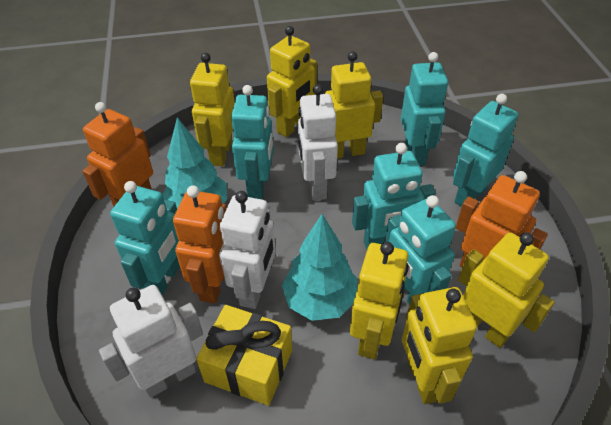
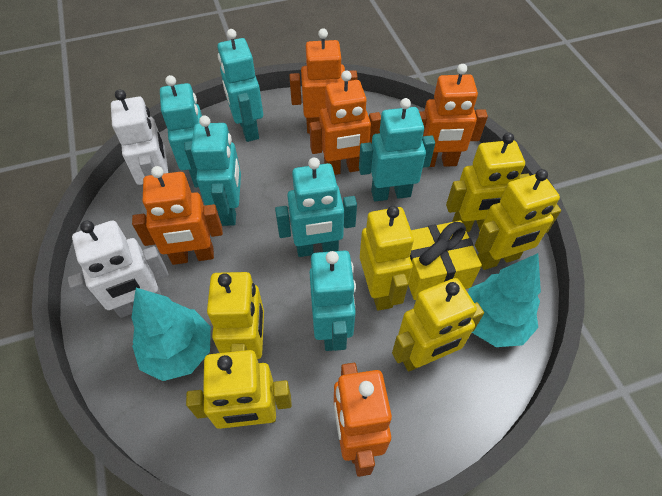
orange robot: 3 -> 5
white robot: 3 -> 2

